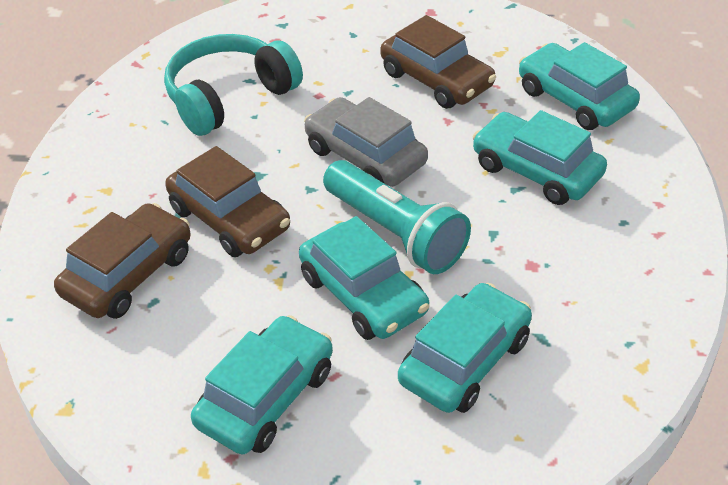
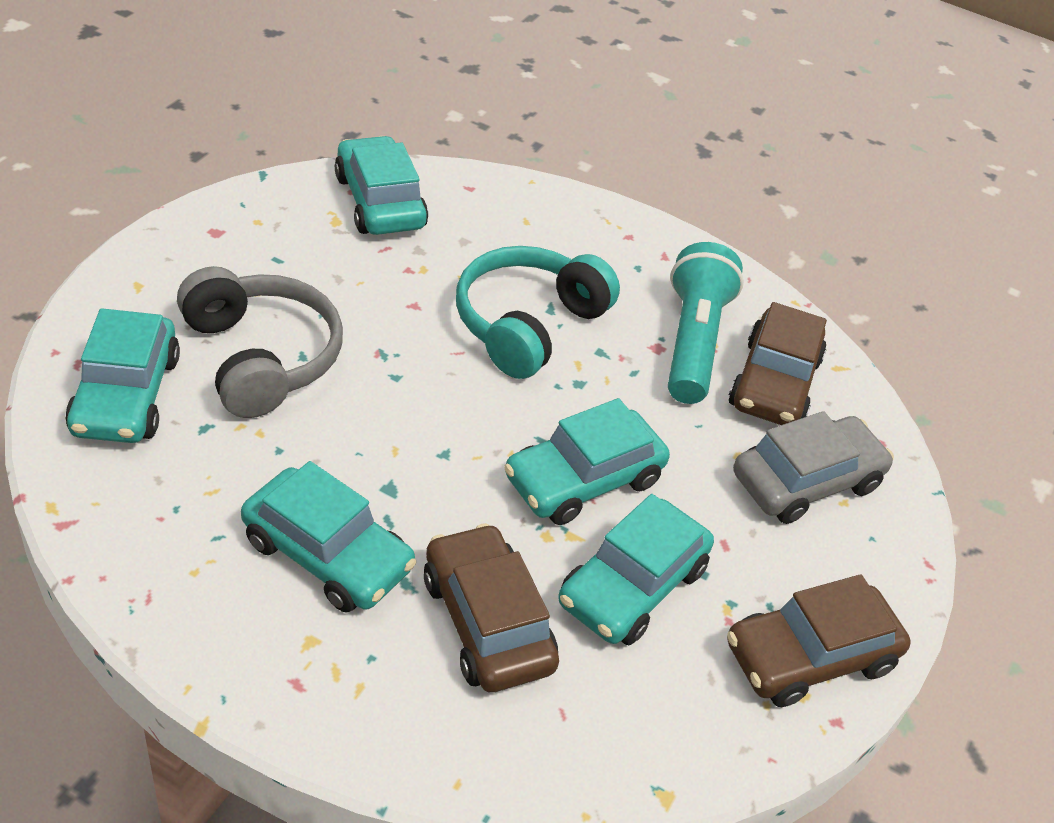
grey headphones: 0 -> 1

